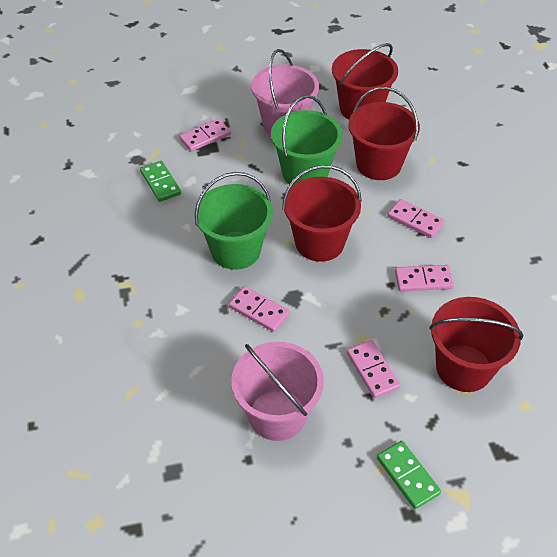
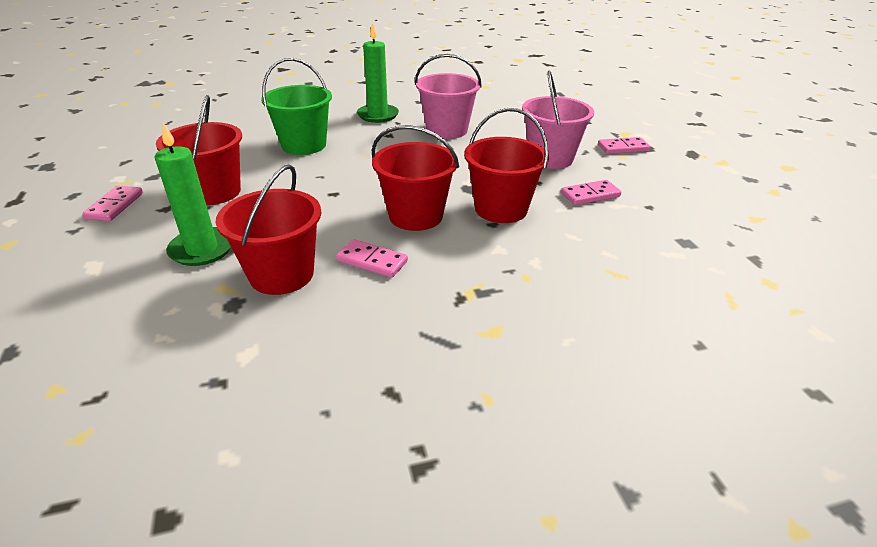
green bucket: 2 -> 1
green candle: 0 -> 2
green domino: 2 -> 0
pink domino: 5 -> 4

